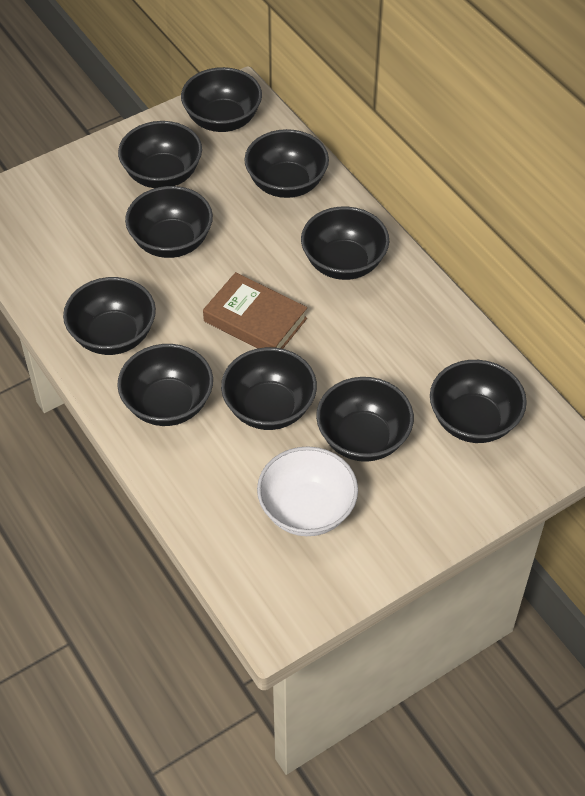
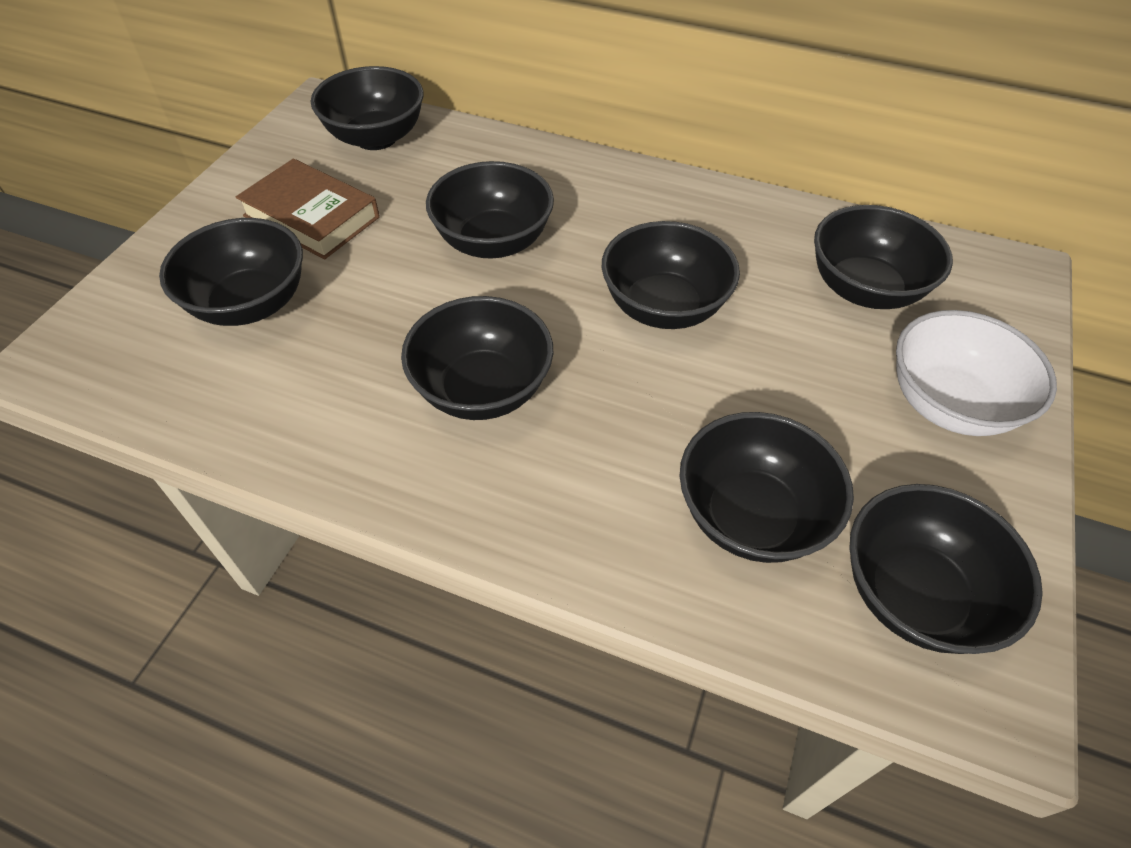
black bowl: 10 -> 8

